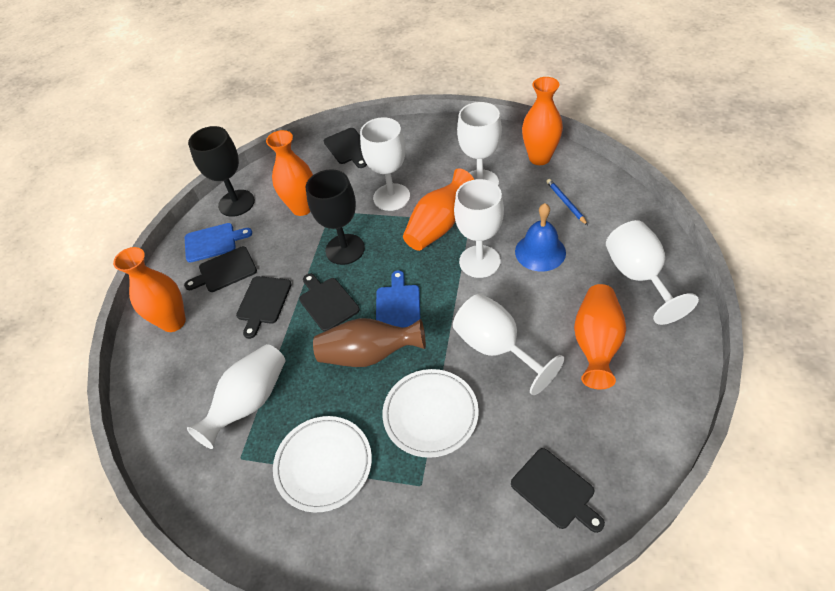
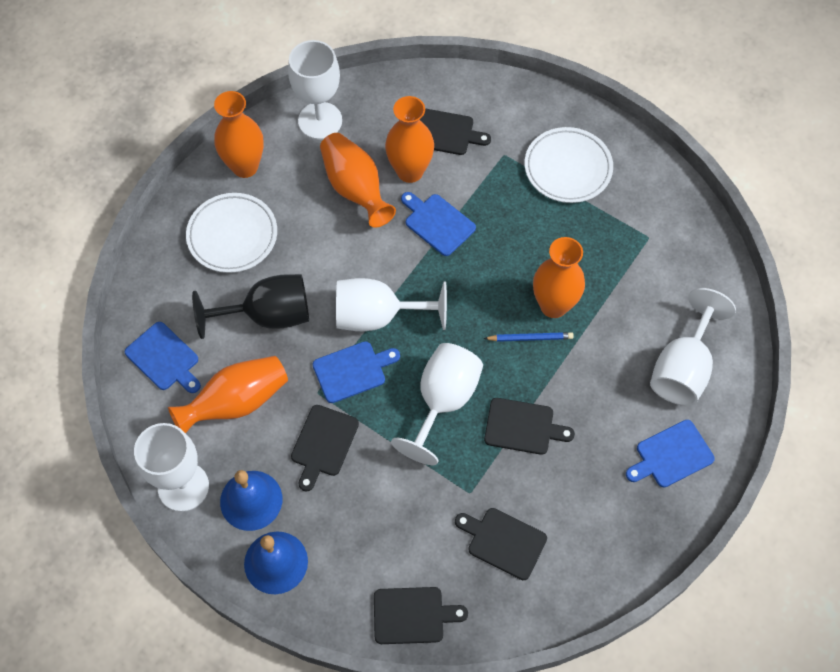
black goblet: 2 -> 1
blue bell: 1 -> 2
blue cutting board: 2 -> 4
brown vase: 1 -> 0
white vase: 1 -> 0

